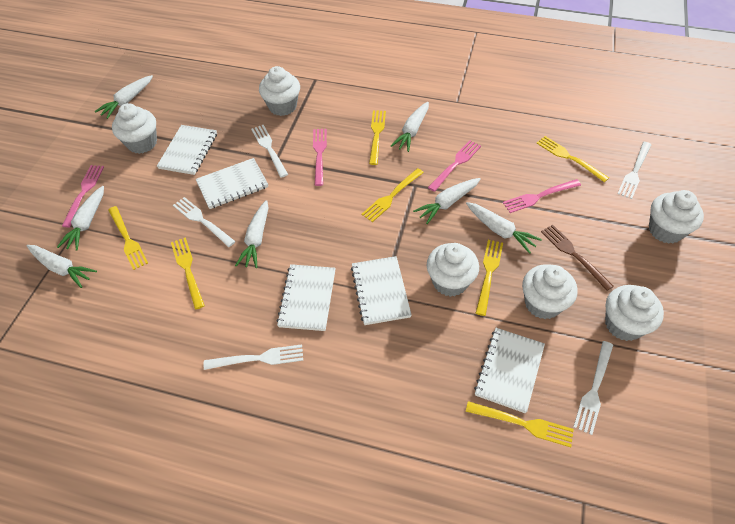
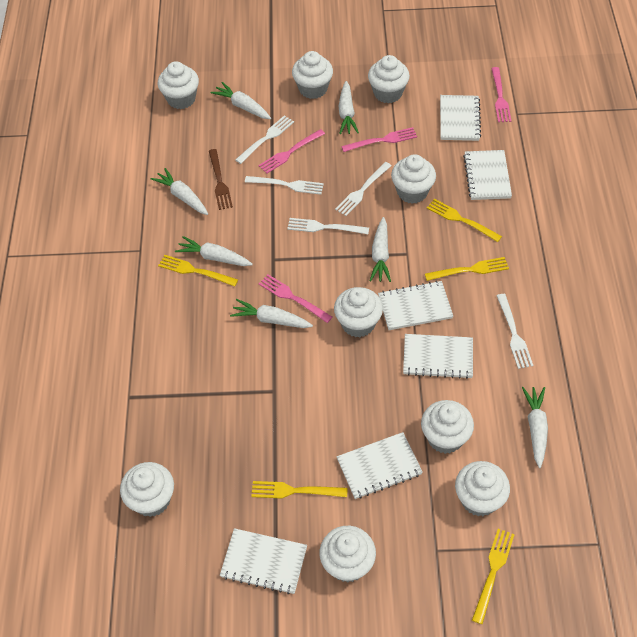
white cupcake: 6 -> 9
white notebook: 5 -> 6
yellow fork: 7 -> 5

